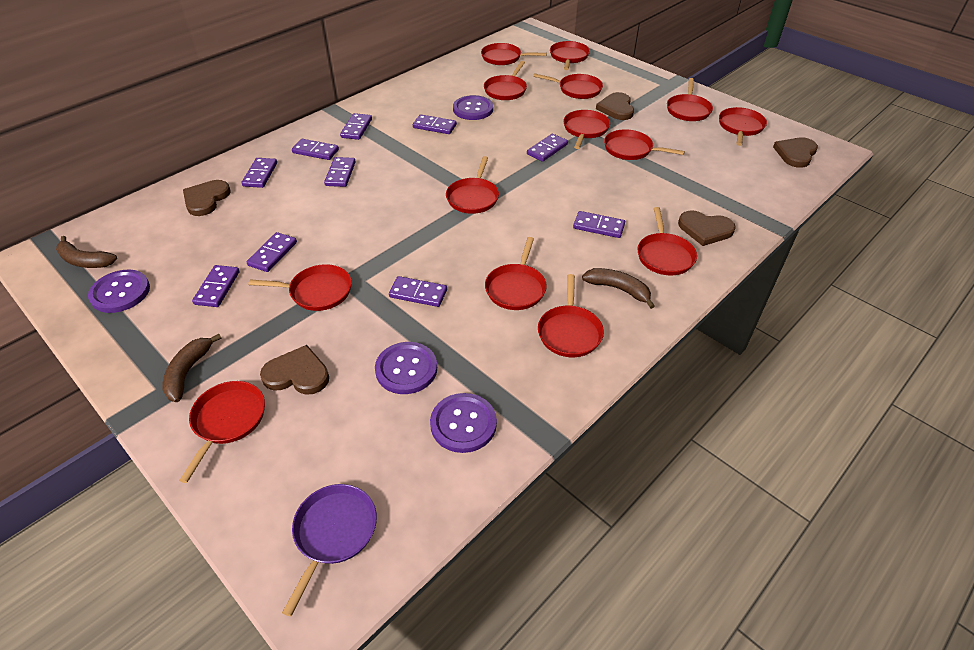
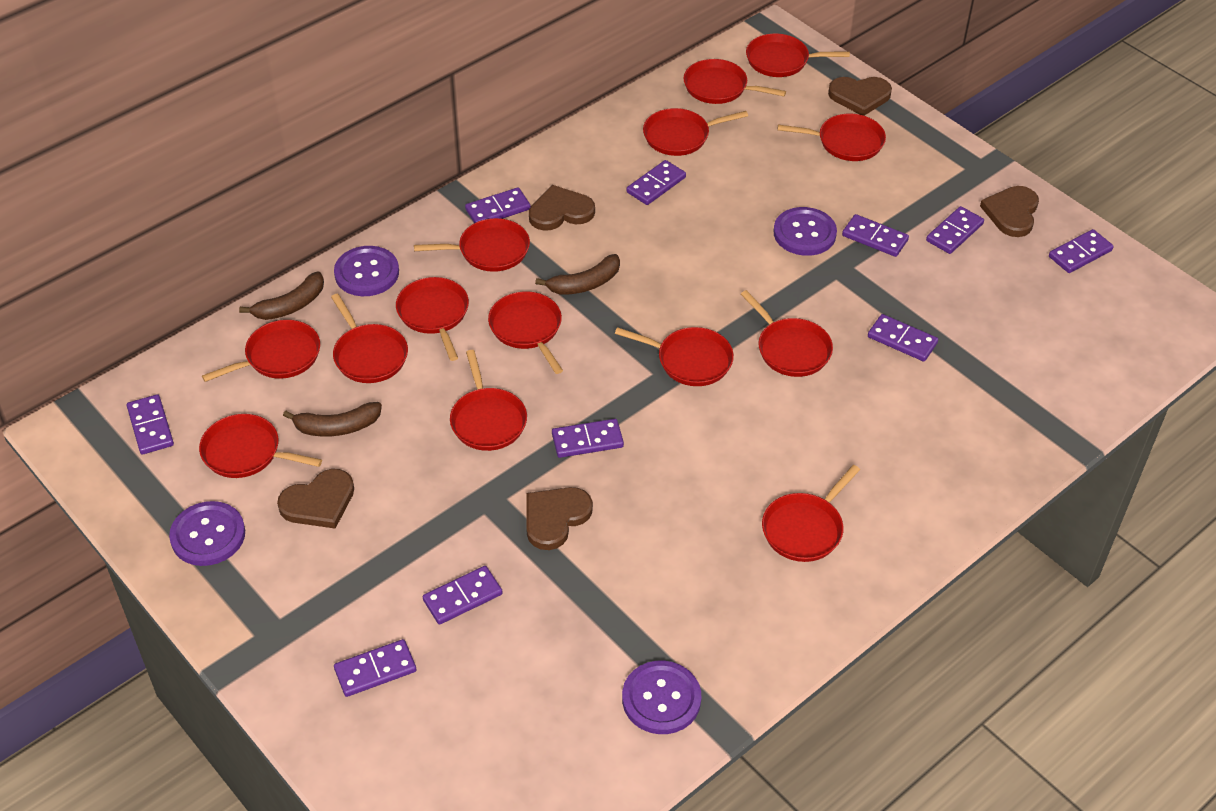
purple pan: 1 -> 0

